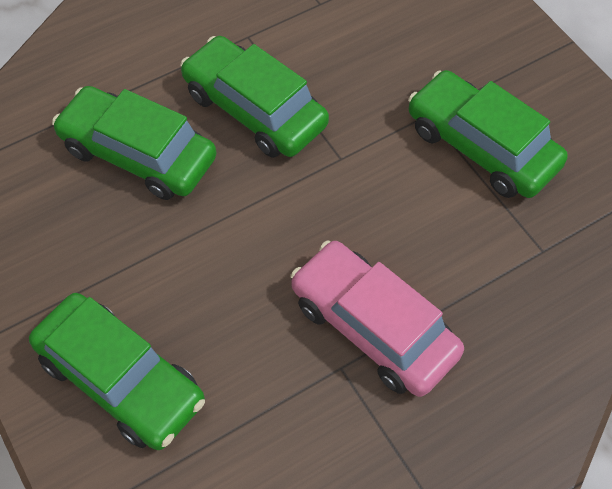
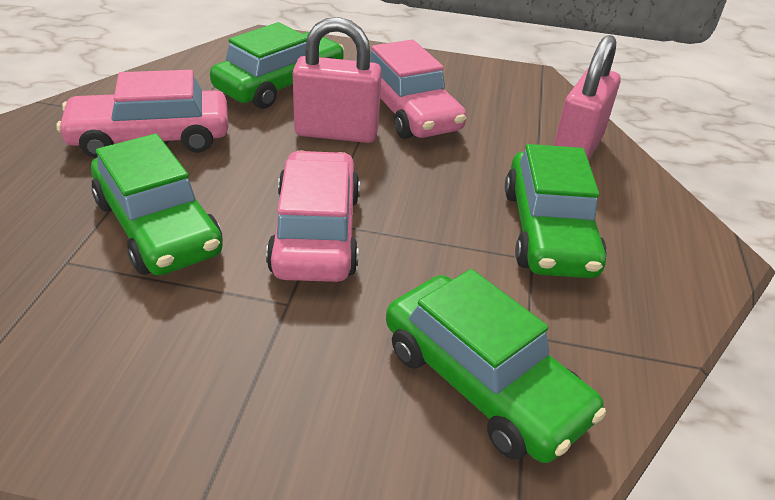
pink car: 1 -> 3
pink padlock: 0 -> 2

